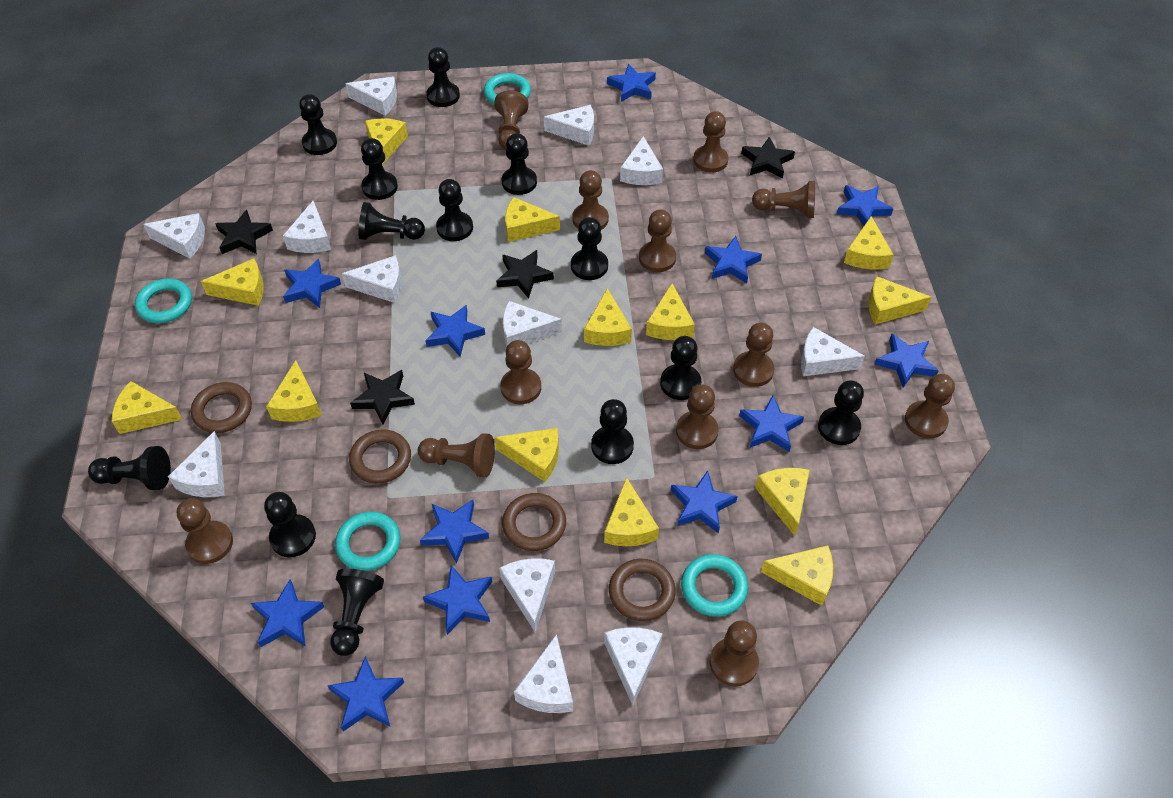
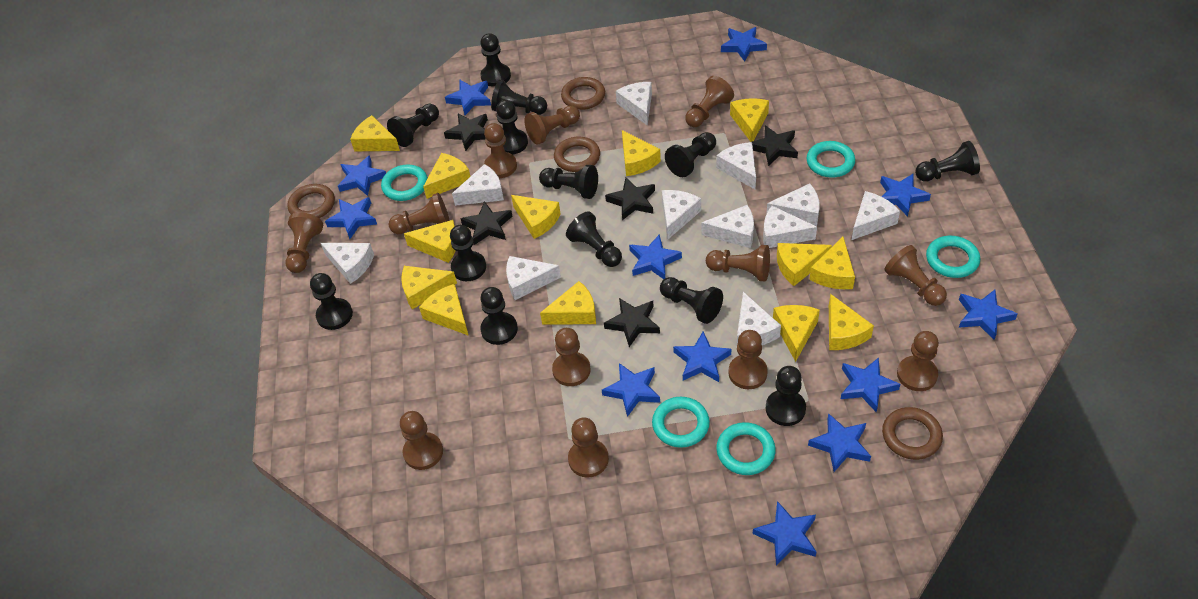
black star: 4 -> 5
turquoise ring: 4 -> 5
white cheese: 12 -> 11

